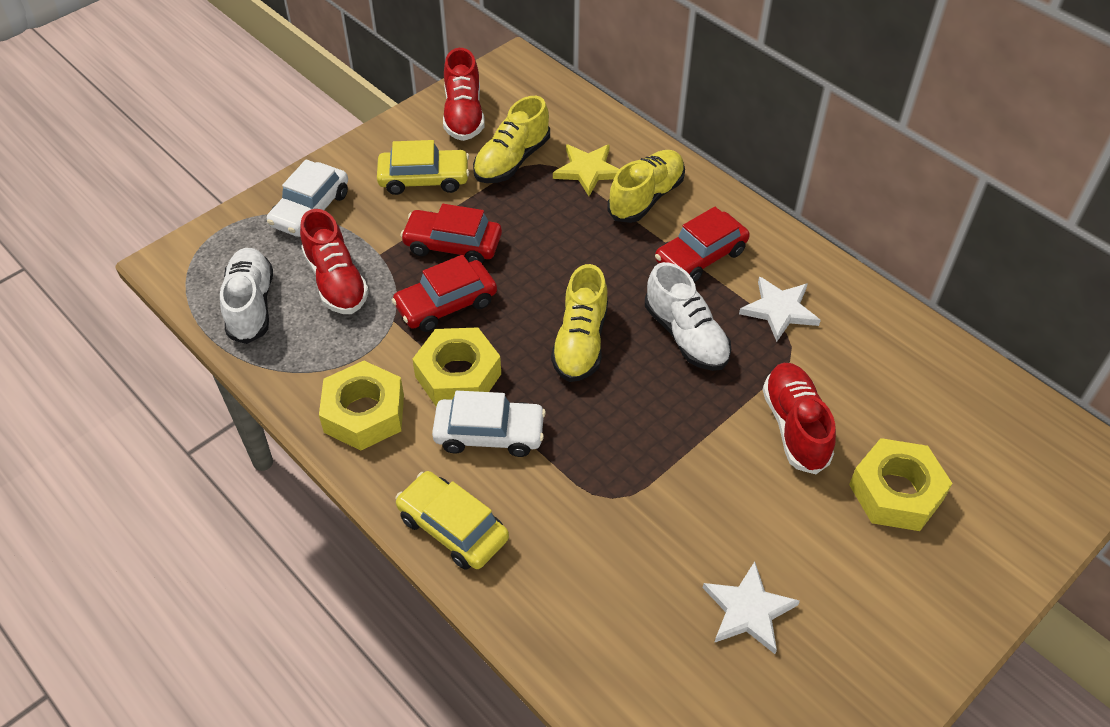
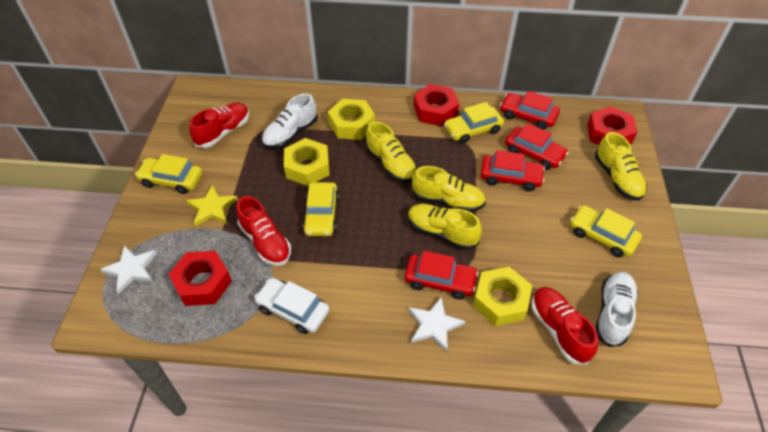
red car: 3 -> 4
red nut: 0 -> 3
white car: 2 -> 1
yellow car: 2 -> 4
yellow shoe: 3 -> 4

